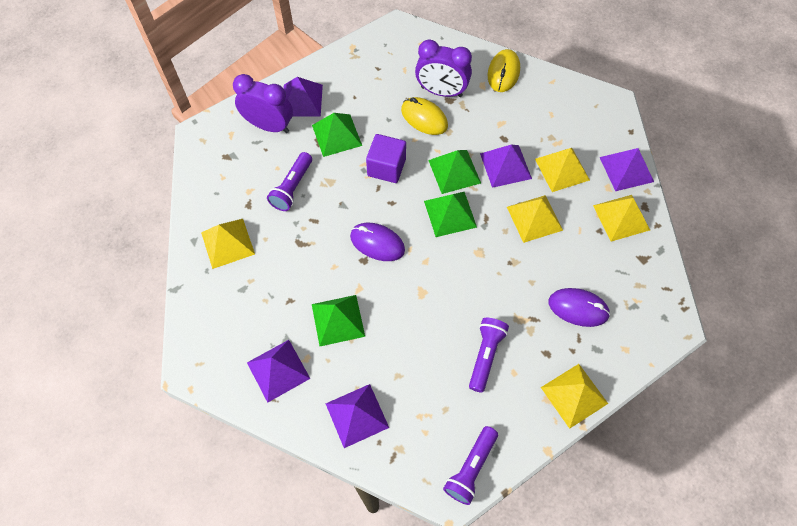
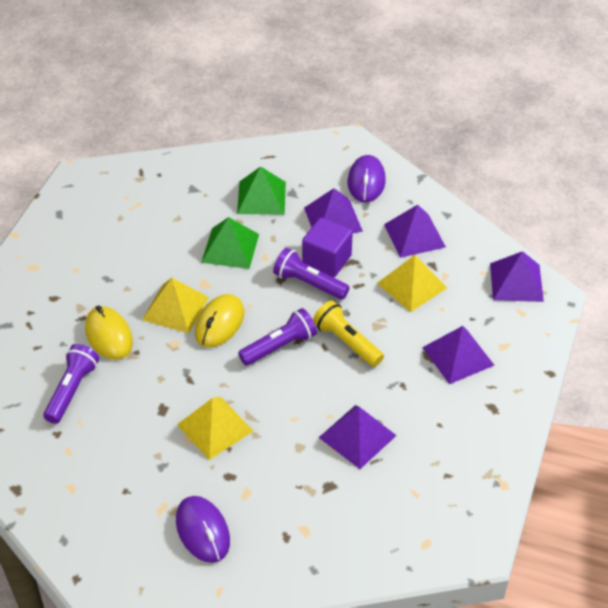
green pyramid: 4 -> 2
purple clock: 2 -> 0
yellow flashlight: 0 -> 1
yellow pyramid: 5 -> 3

